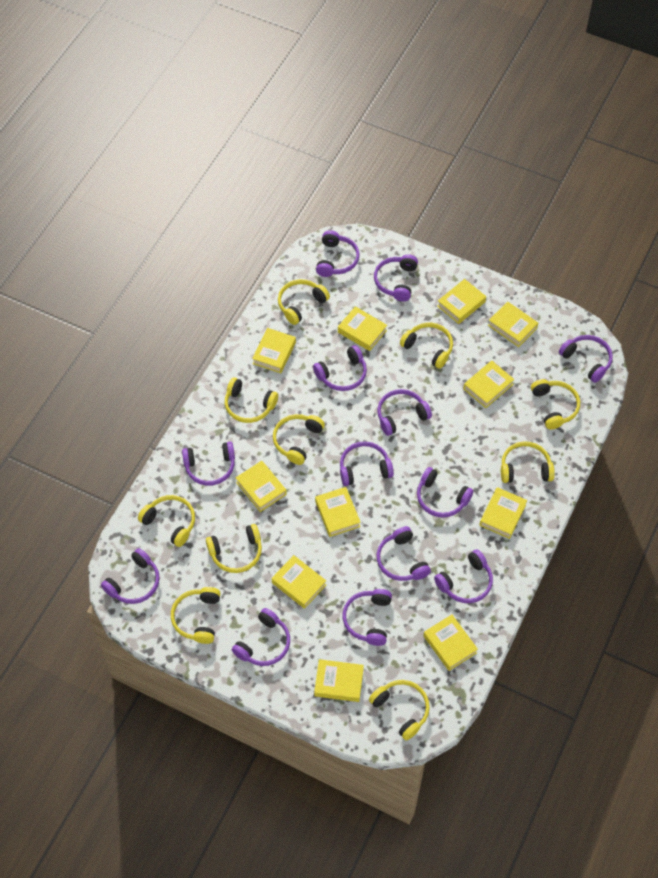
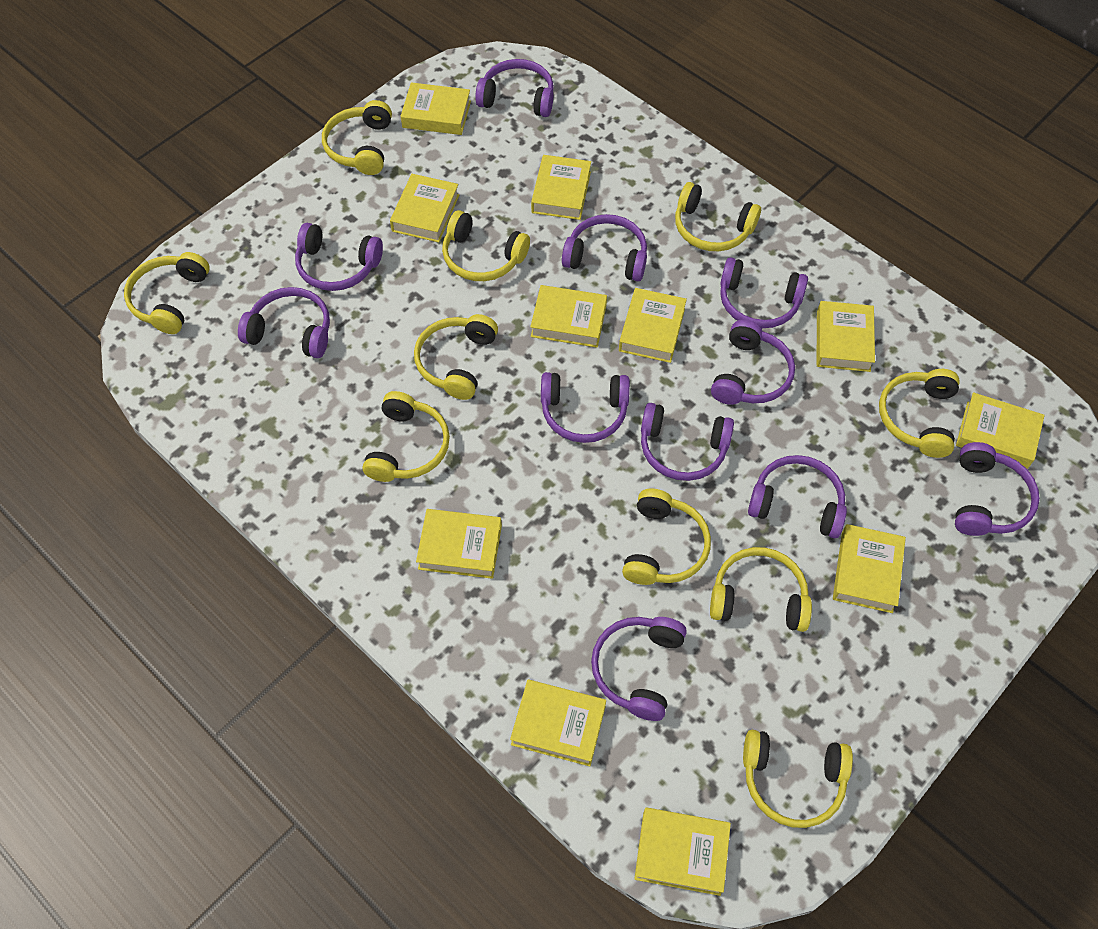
purple headphones: 13 -> 11

